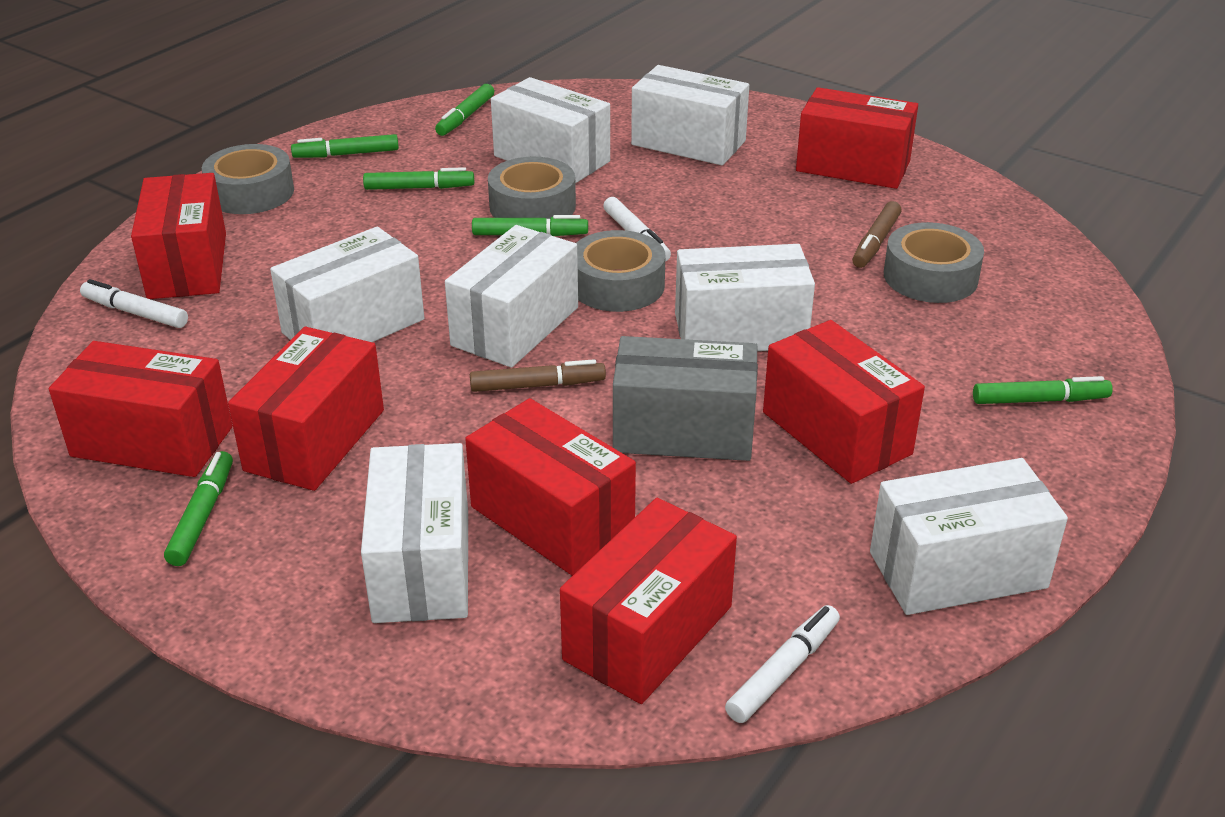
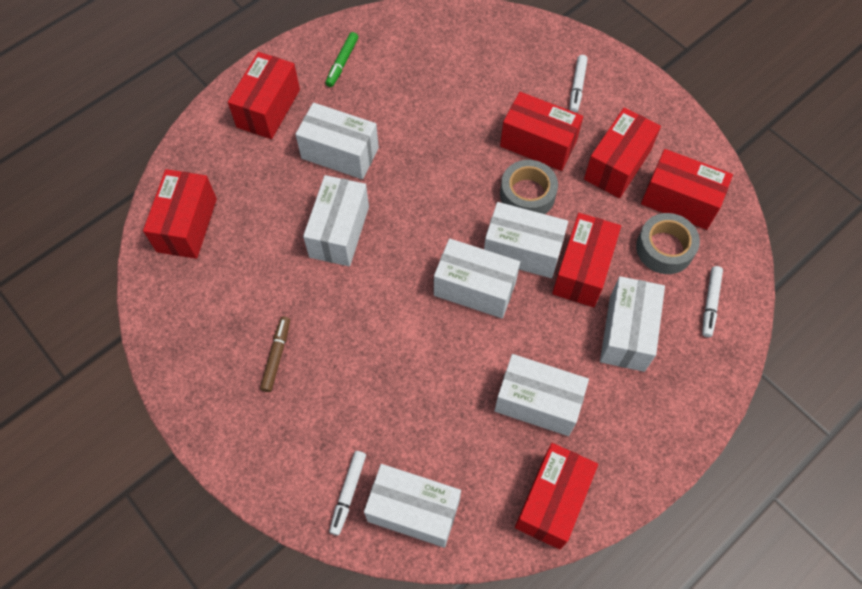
brown marker: 2 -> 1
green marker: 6 -> 1
grey box: 1 -> 0
grey tape: 4 -> 2

